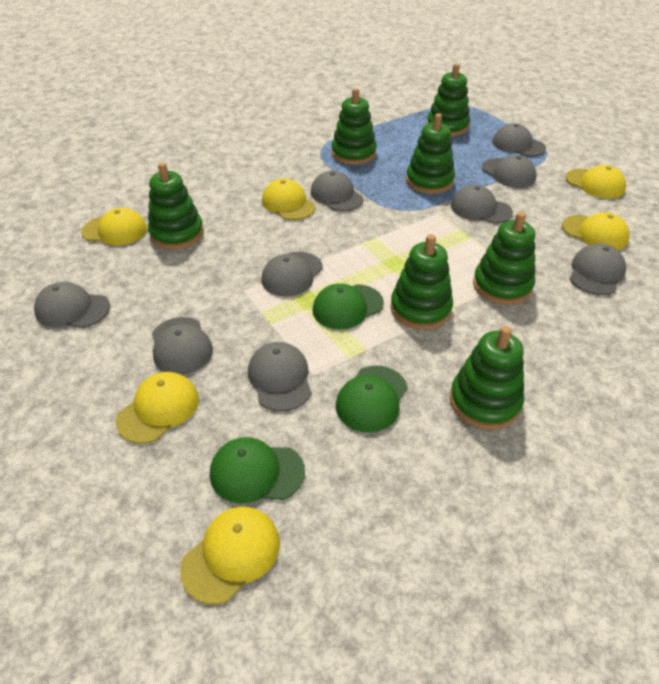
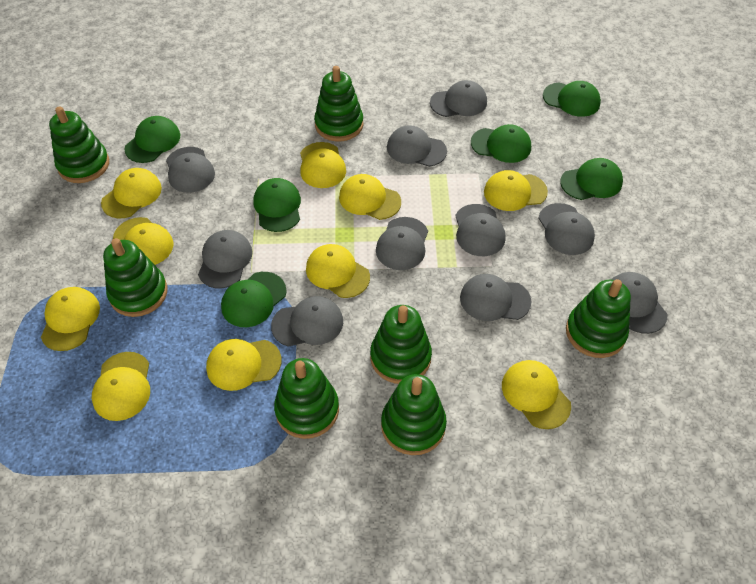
green cap: 3 -> 6
grey cap: 9 -> 10
yellow cap: 6 -> 10

